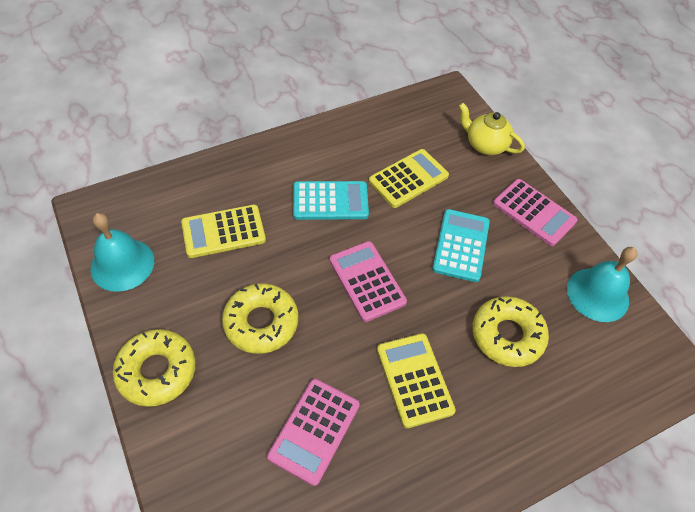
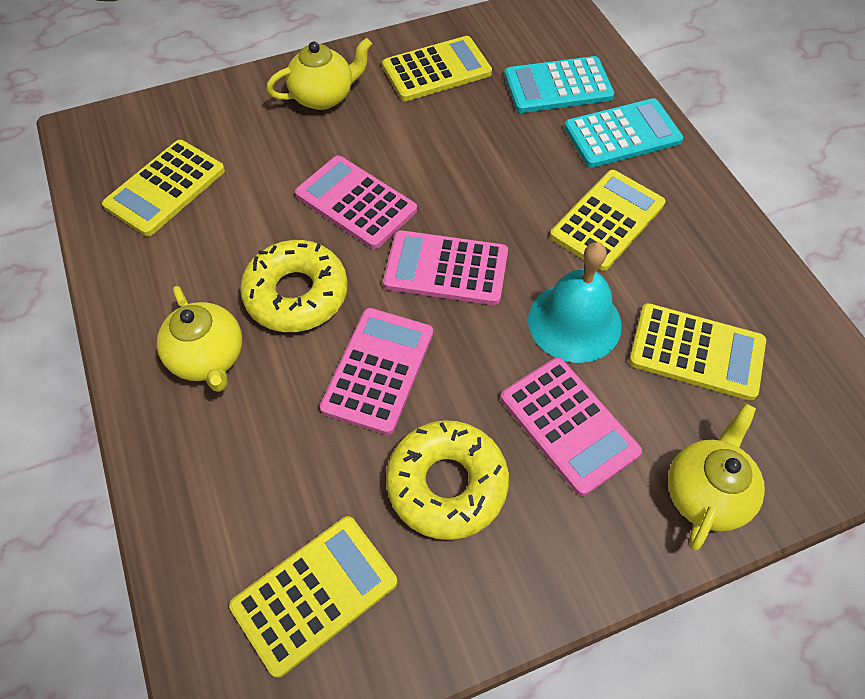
pink calculator: 3 -> 4
turquoise bell: 2 -> 1
yellow calculator: 3 -> 5
yellow donut: 3 -> 2
yellow teapot: 1 -> 3

